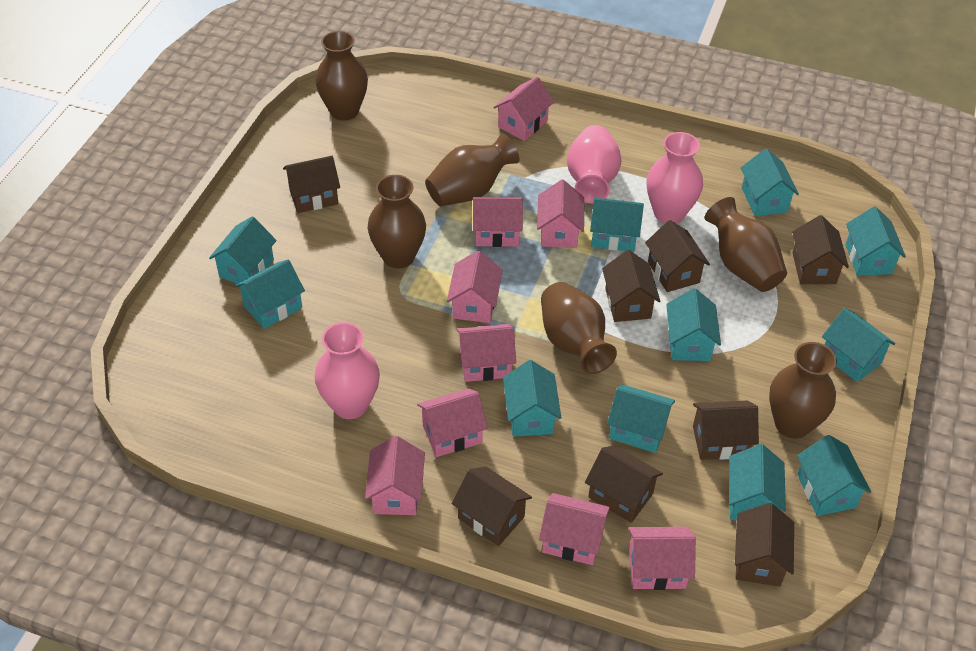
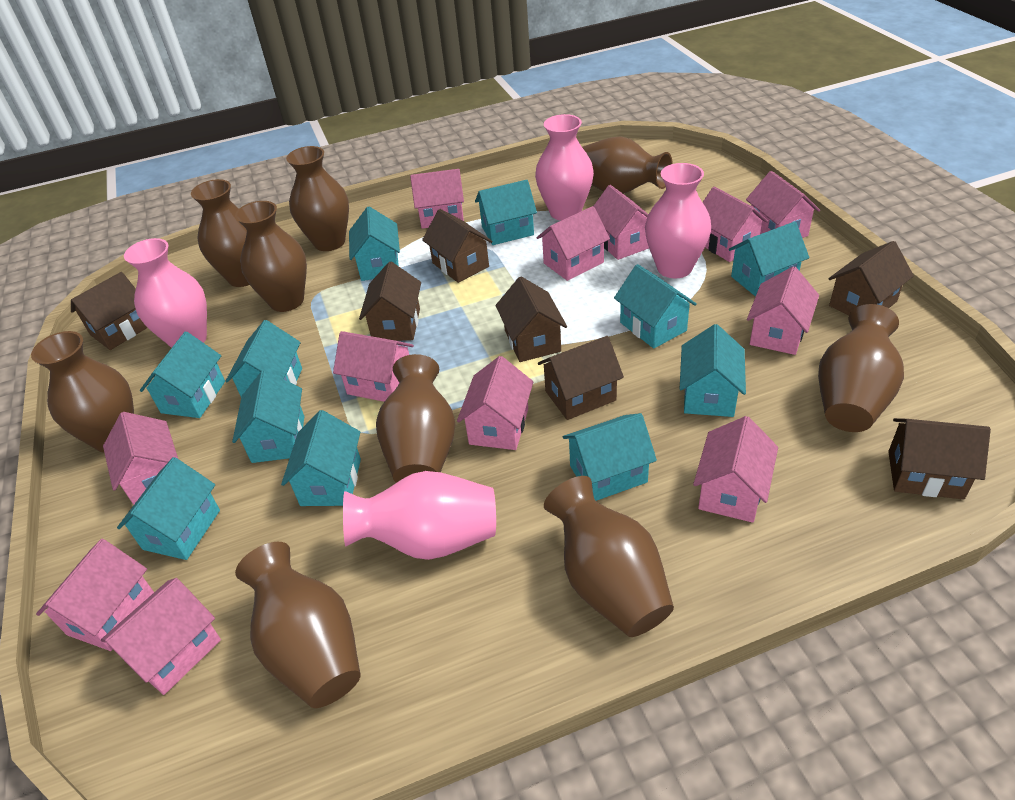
brown house: 8 -> 7
brown vase: 6 -> 9
pink house: 9 -> 12
pink vase: 3 -> 4

